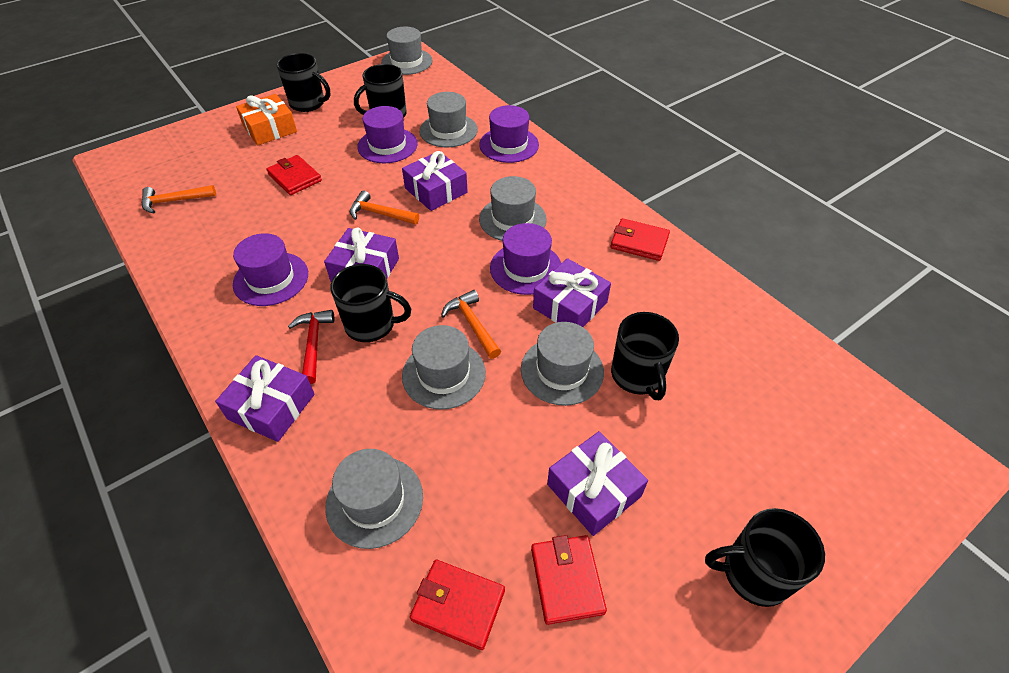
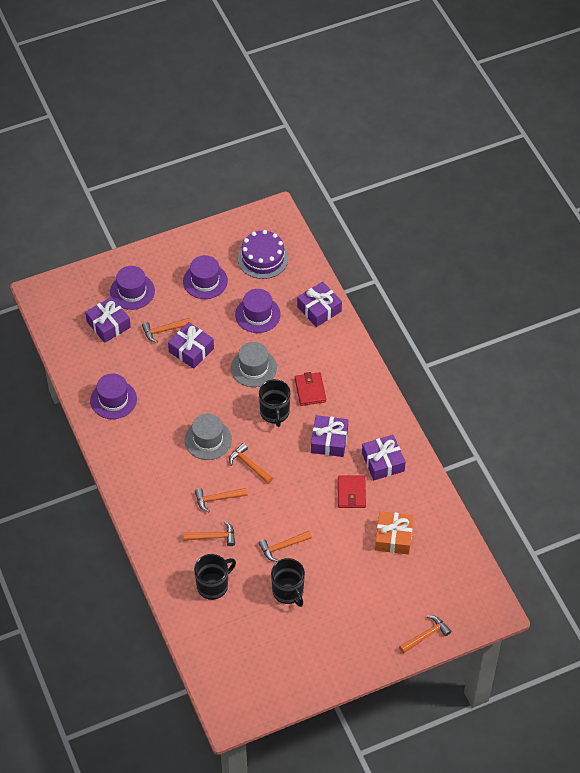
black mug: 5 -> 3
grey hat: 6 -> 2
orange hammer: 3 -> 6
purple cake: 0 -> 1
red hammer: 1 -> 0
red wallet: 4 -> 2

